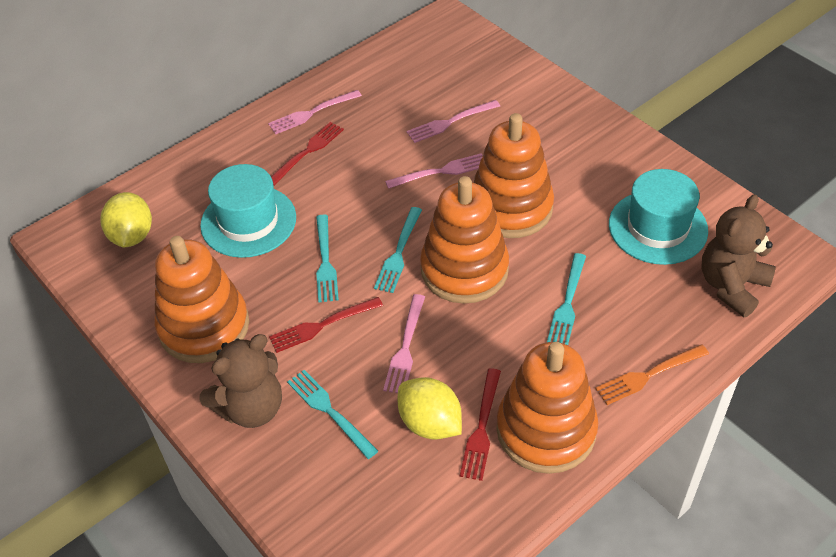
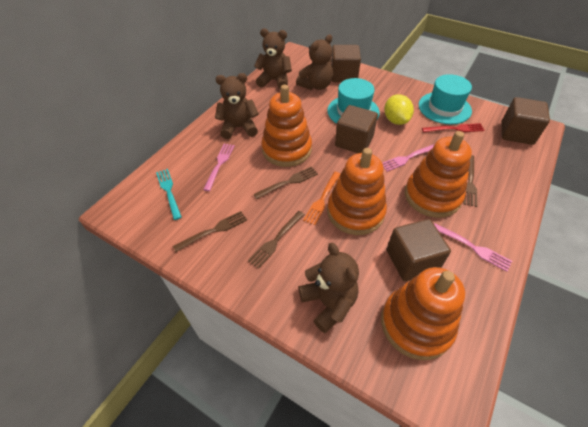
brown cube: 0 -> 4
brown fork: 0 -> 4
brown teddy bear: 2 -> 4
pink fork: 4 -> 3
red fork: 3 -> 1
turquoise fork: 4 -> 1
yellow lemon: 2 -> 1

